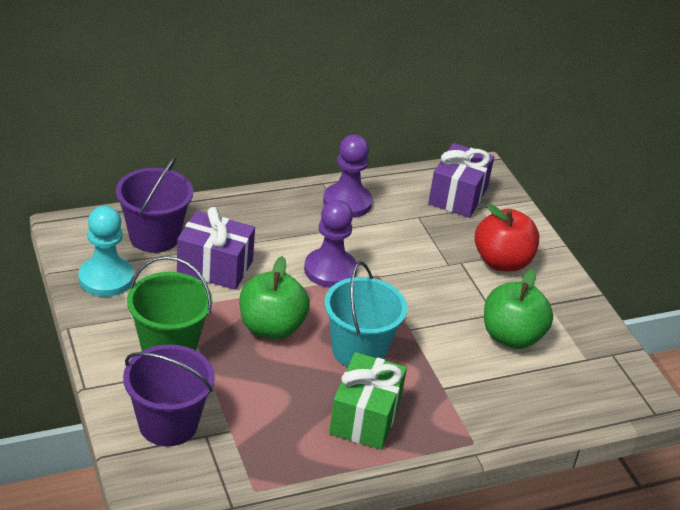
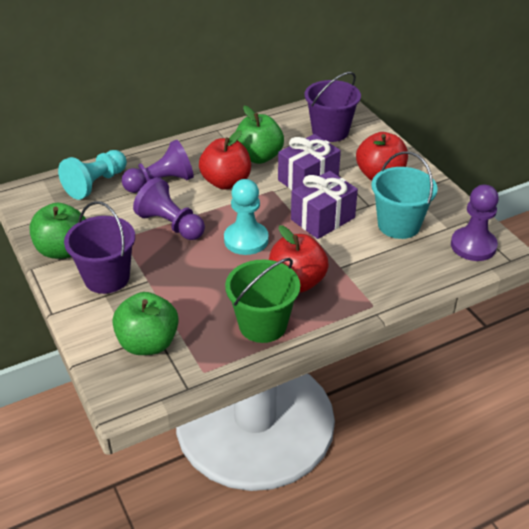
green apple: 2 -> 3
green gift: 1 -> 0
purple pawn: 2 -> 3
red apple: 1 -> 3
turquoise pawn: 1 -> 2

